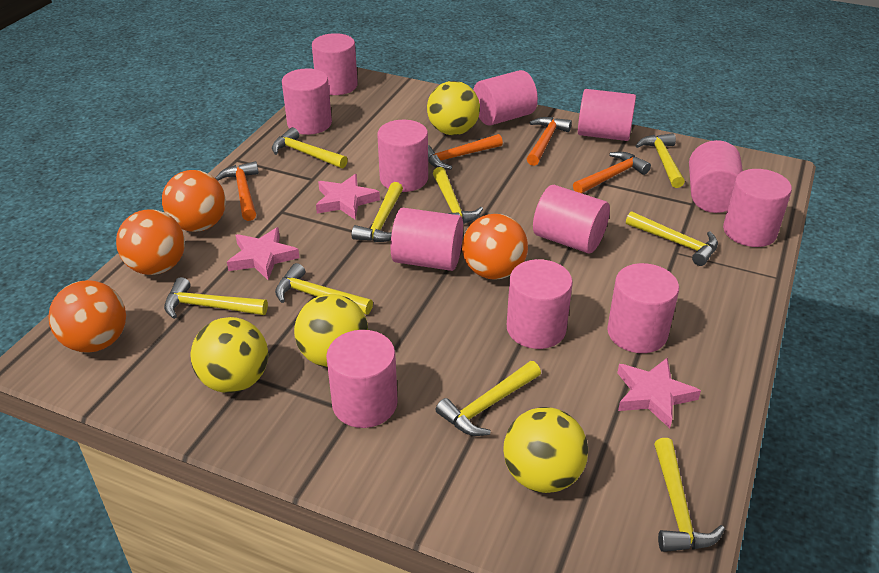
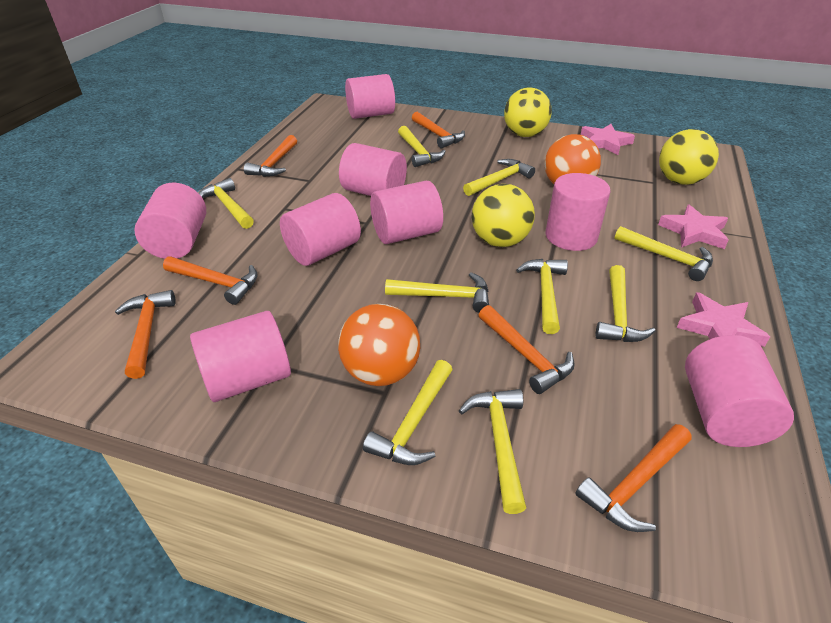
orange ball: 4 -> 2
orange hammer: 4 -> 6
pink cylinder: 12 -> 8
yellow ball: 4 -> 3

